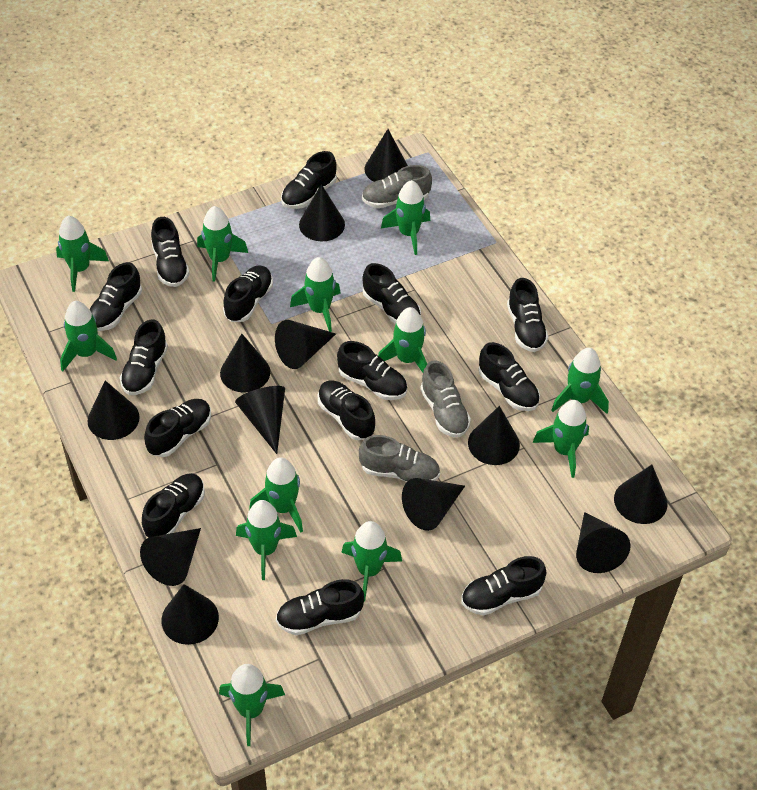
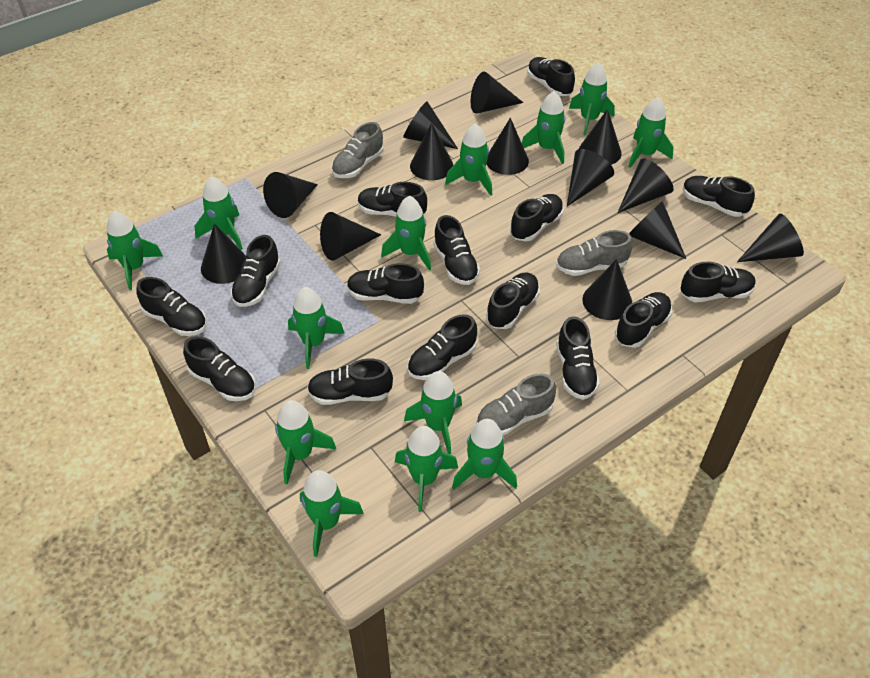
black cone: 12 -> 13
black shoe: 14 -> 15
green rocket: 12 -> 13

